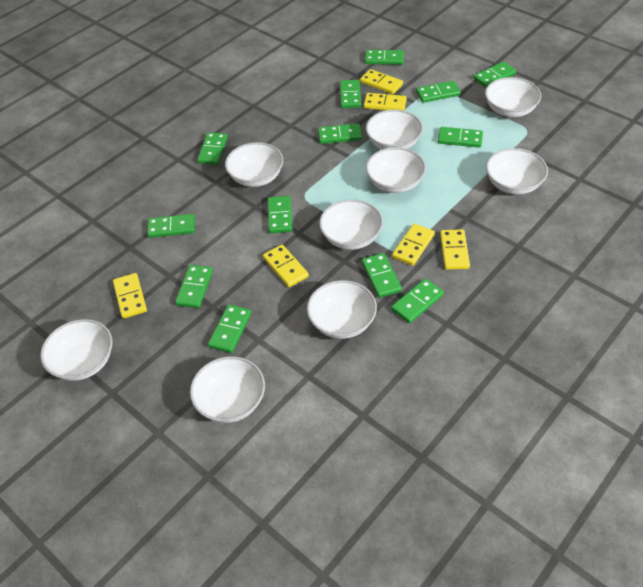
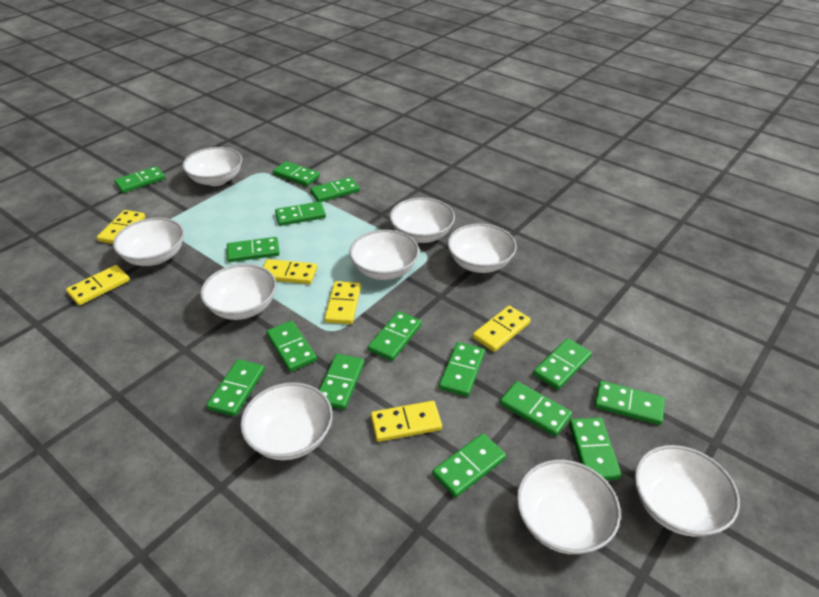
green domino: 13 -> 15

